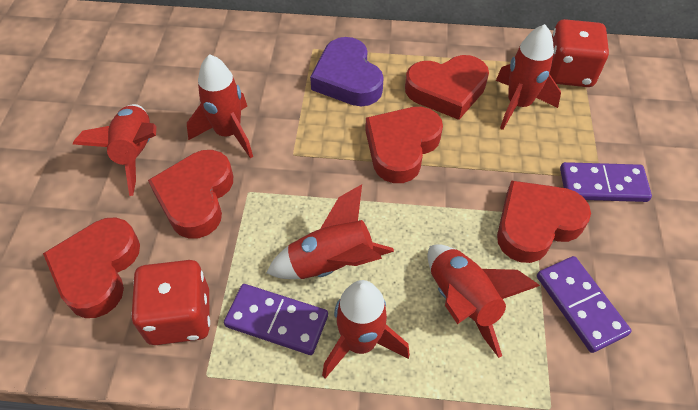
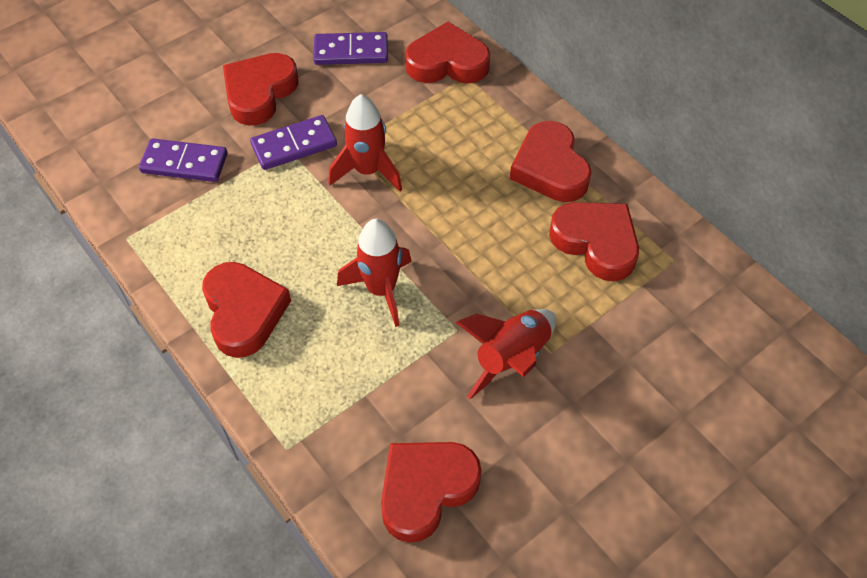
purple heart: 1 -> 0
red dice: 2 -> 0
red heart: 5 -> 6
red rocket: 6 -> 3

